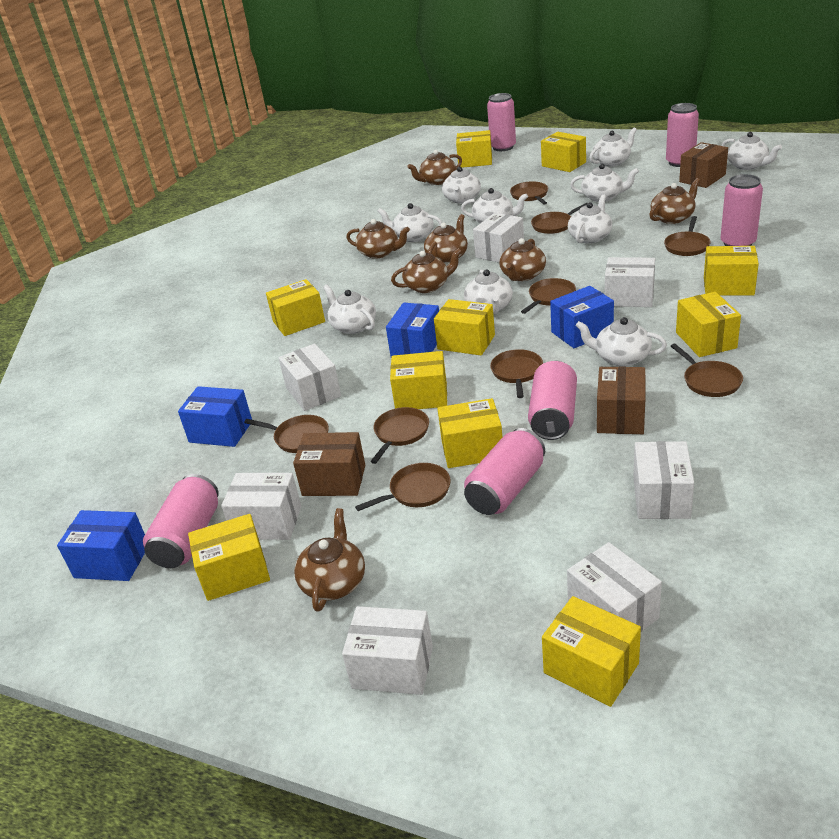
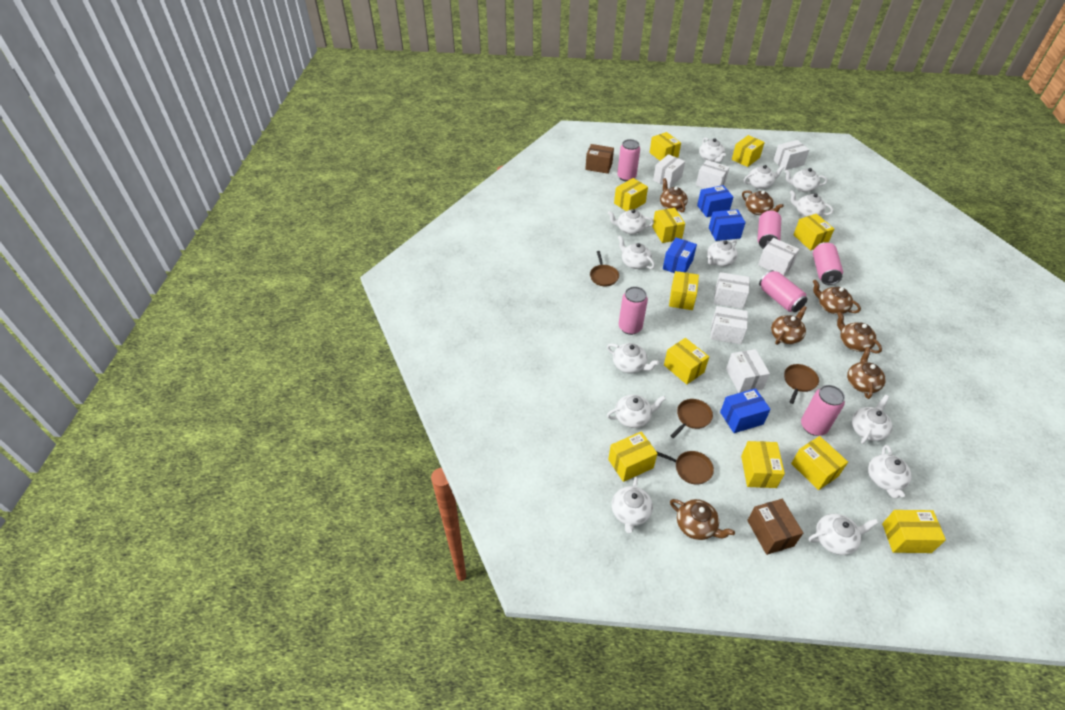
brown box: 3 -> 2
brown pan: 9 -> 4
white teapot: 10 -> 13
yellow box: 10 -> 11

